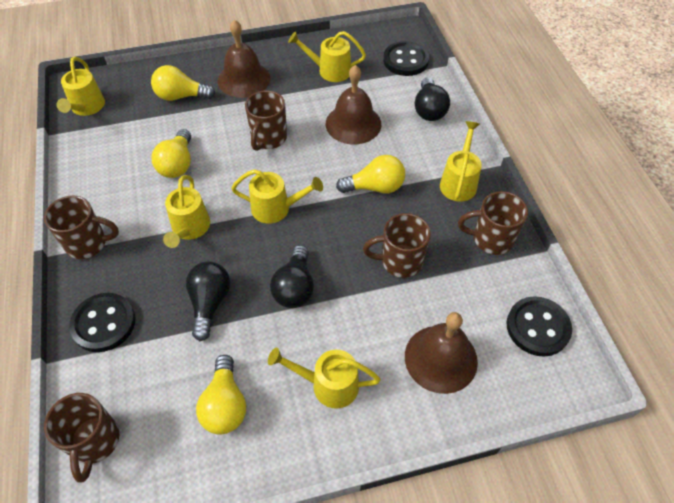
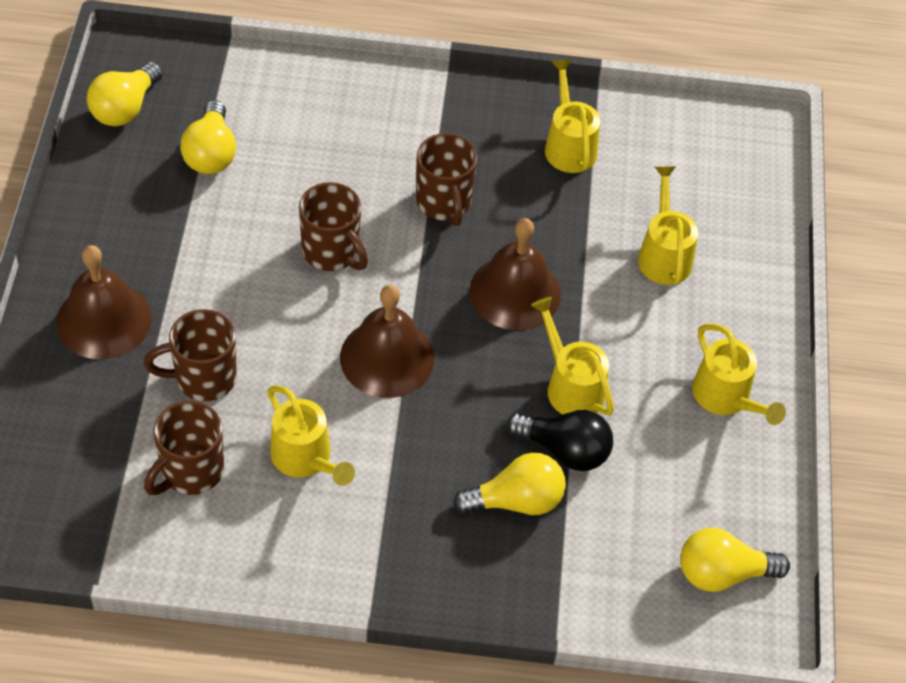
black button: 3 -> 0
black light bulb: 3 -> 1
brown mug: 5 -> 4
yellow watering can: 6 -> 5

